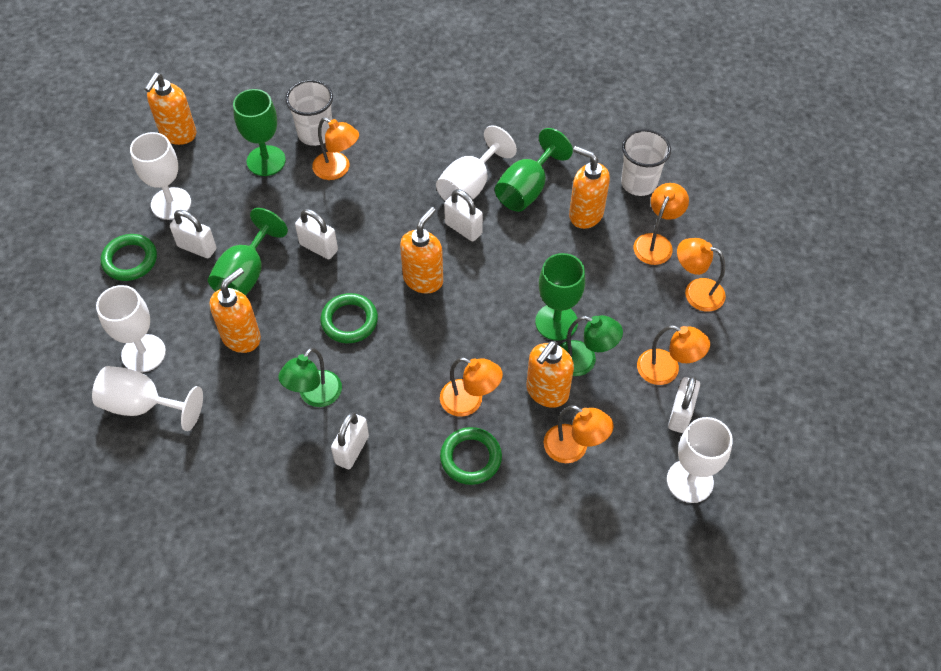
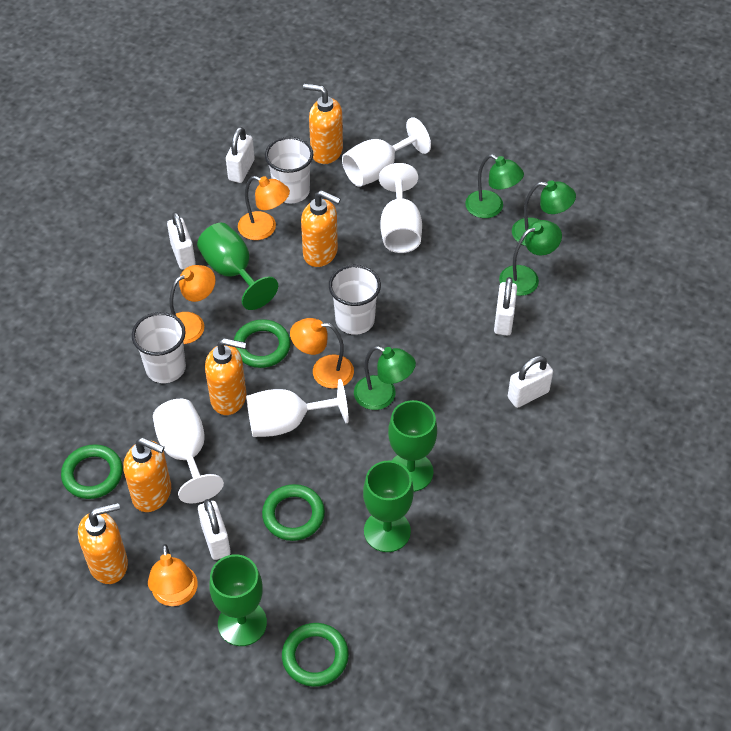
green lamp: 2 -> 4
green ring: 3 -> 4
orange lamp: 6 -> 4
white cup: 2 -> 3
white goblet: 5 -> 4

